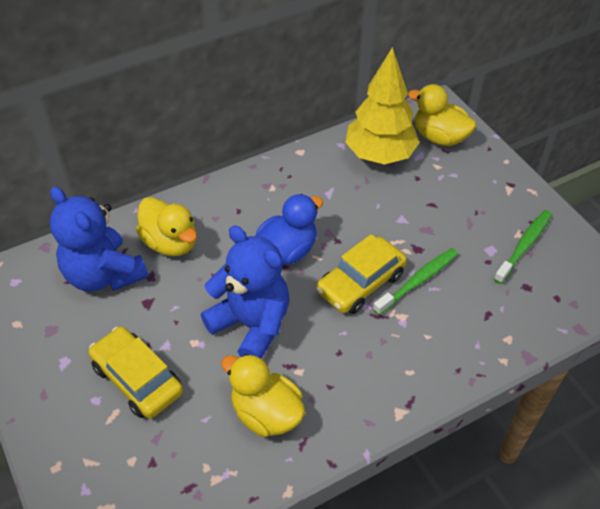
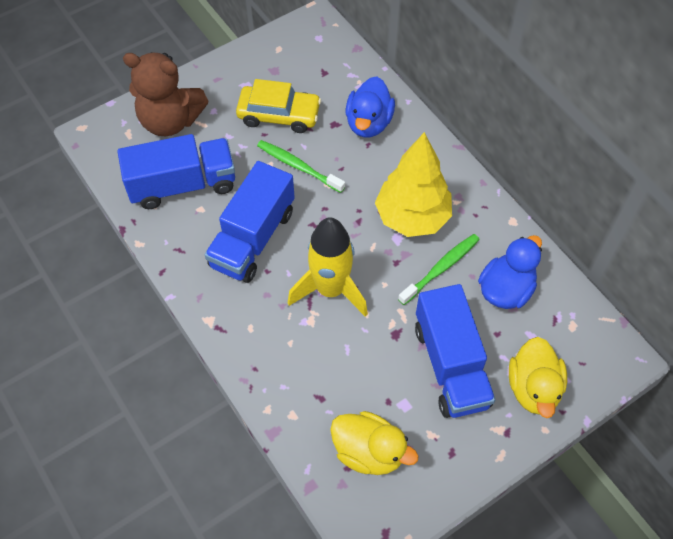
blue duck: 1 -> 2
blue teddy bear: 2 -> 0
blue truck: 0 -> 3
brown teddy bear: 0 -> 1
yellow car: 2 -> 1
yellow duck: 3 -> 2
yellow rocket: 0 -> 1

